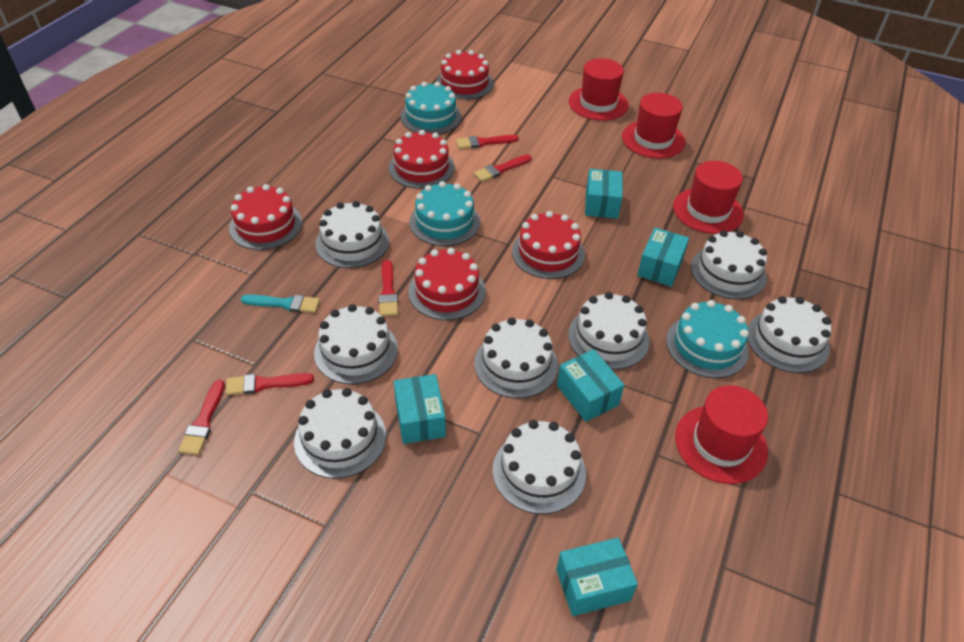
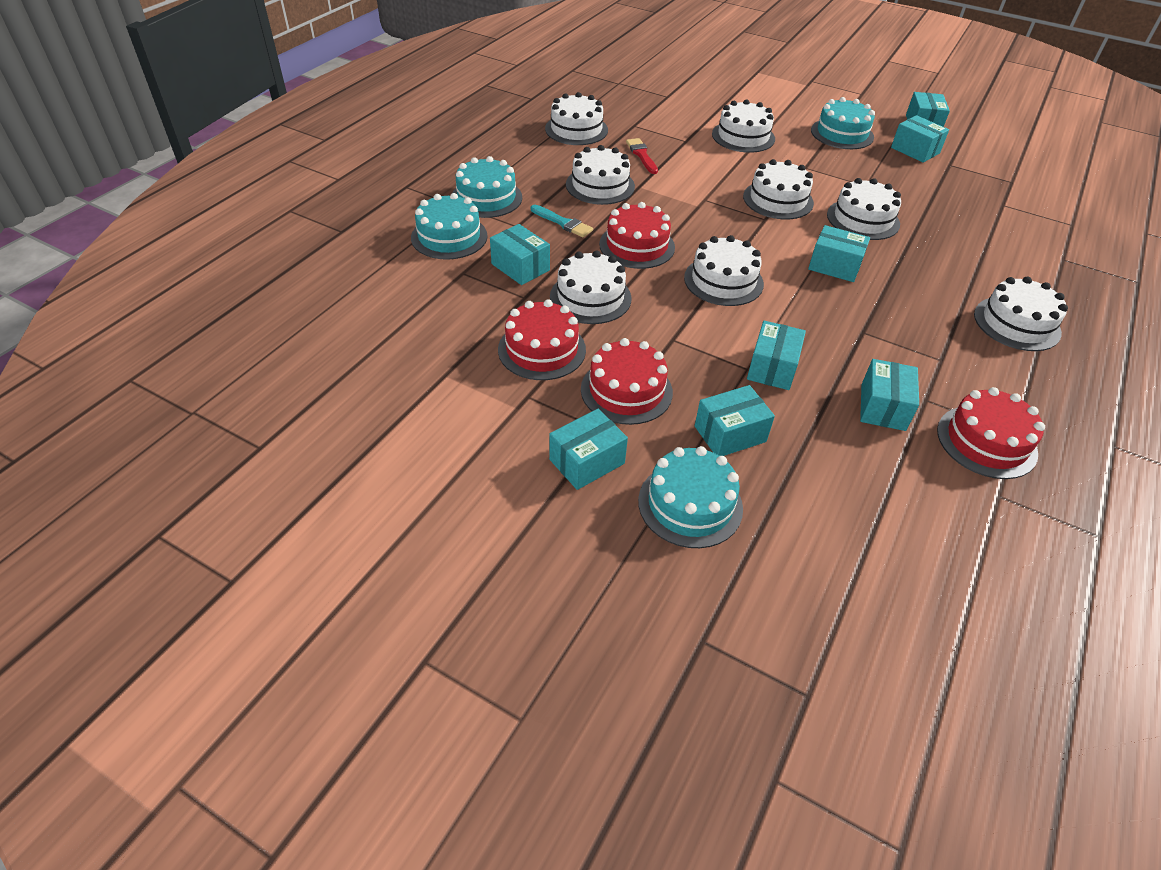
red brush: 5 -> 1
red cake: 5 -> 4
red hat: 4 -> 0
turquoise box: 5 -> 8
turquoise cake: 3 -> 4

